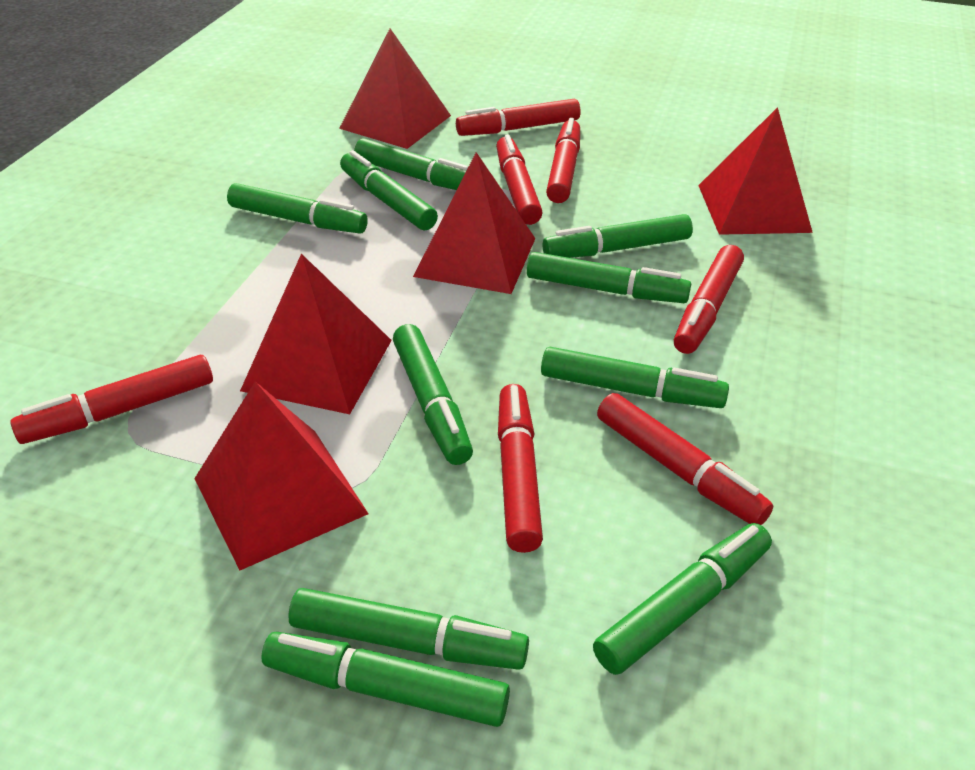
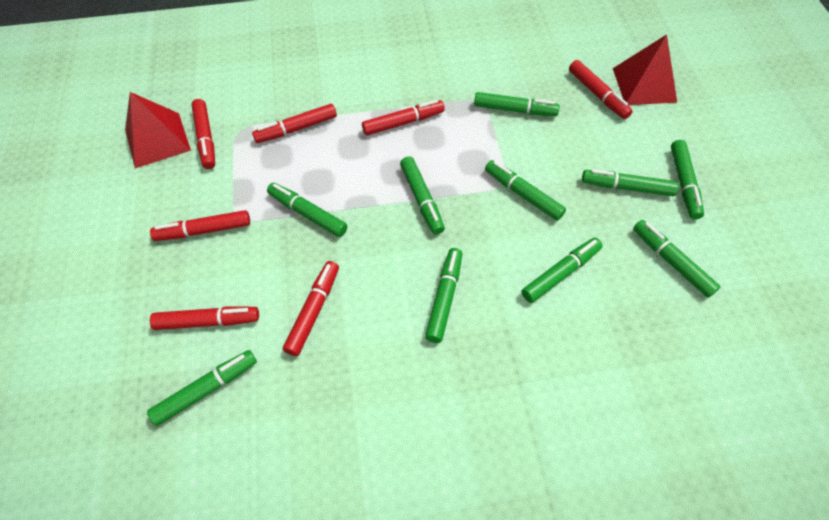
red pyramid: 5 -> 2

